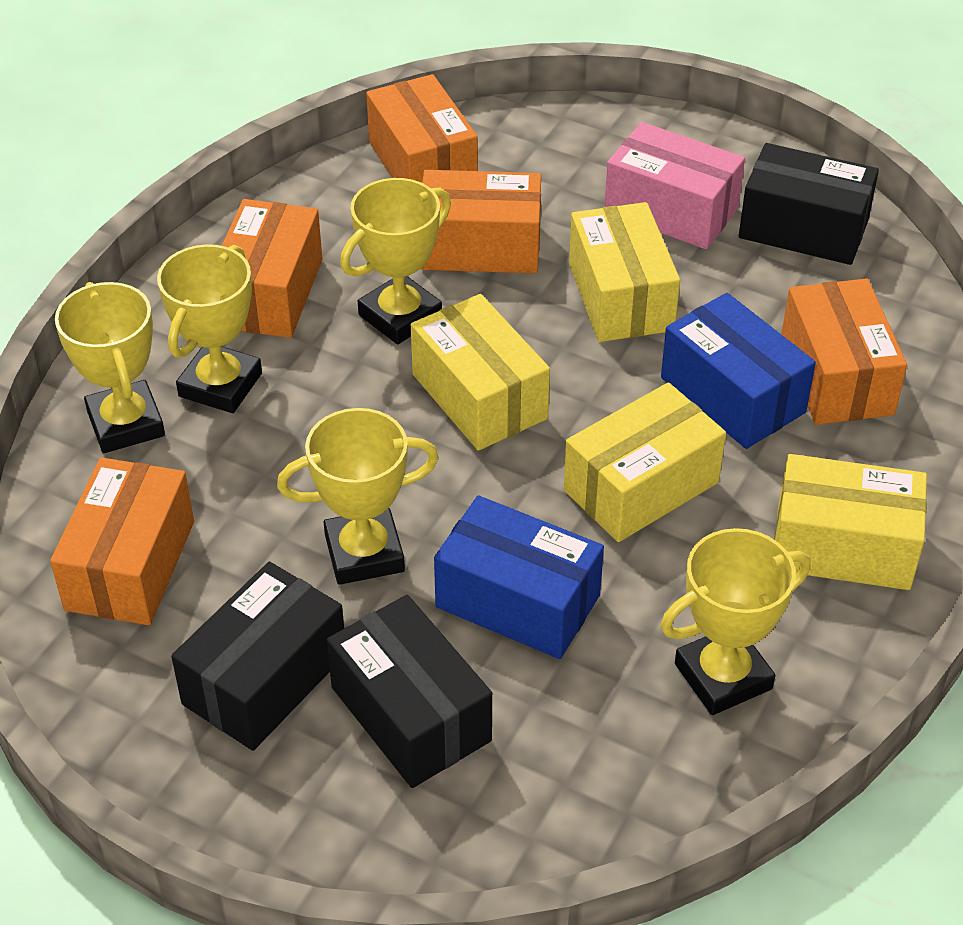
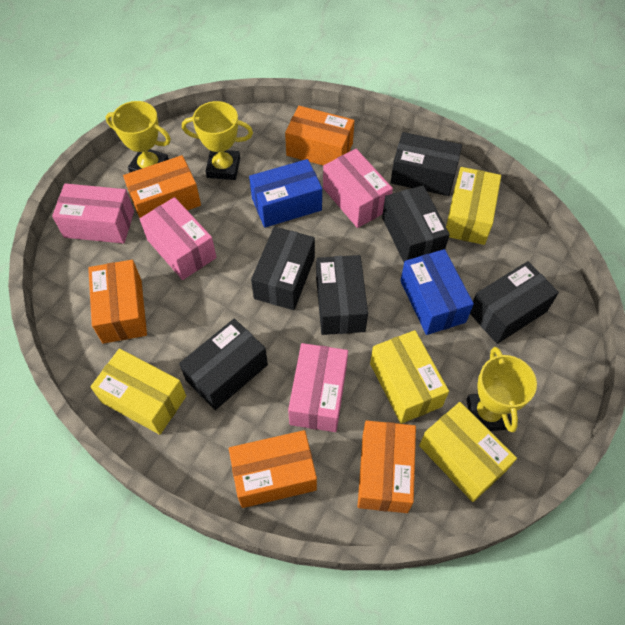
black box: 3 -> 6
pink box: 1 -> 4
yellow trophy: 5 -> 3

